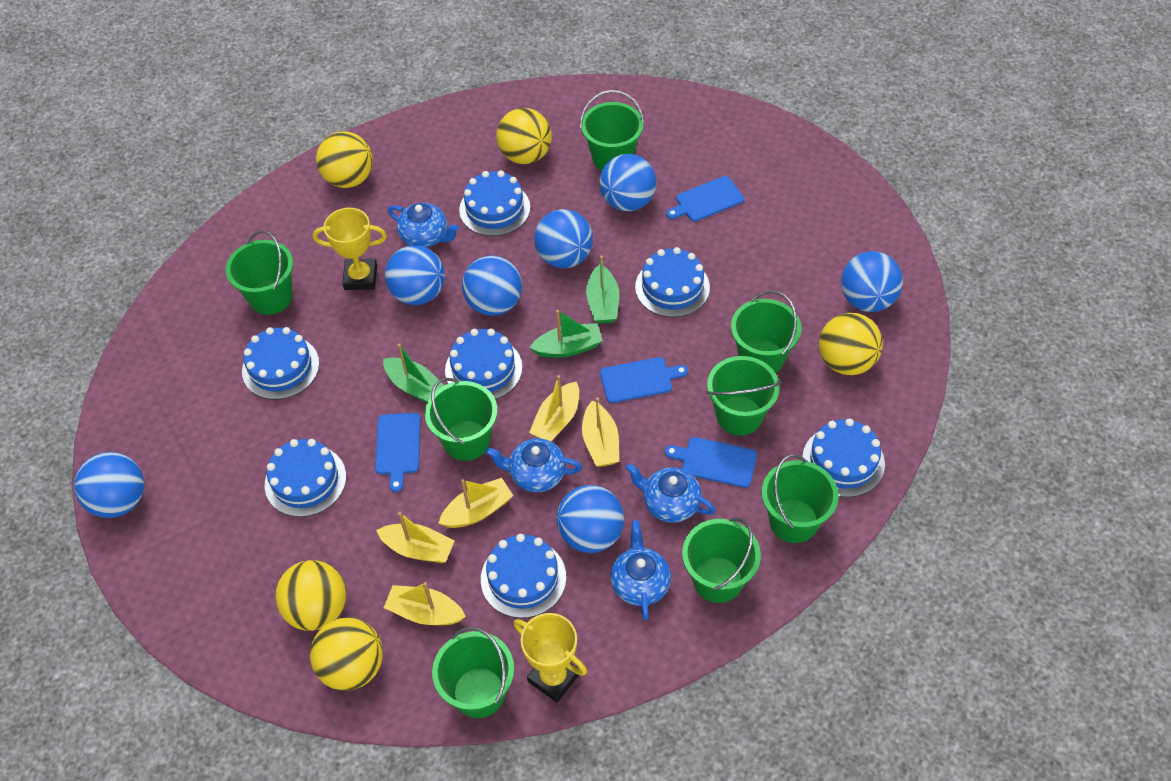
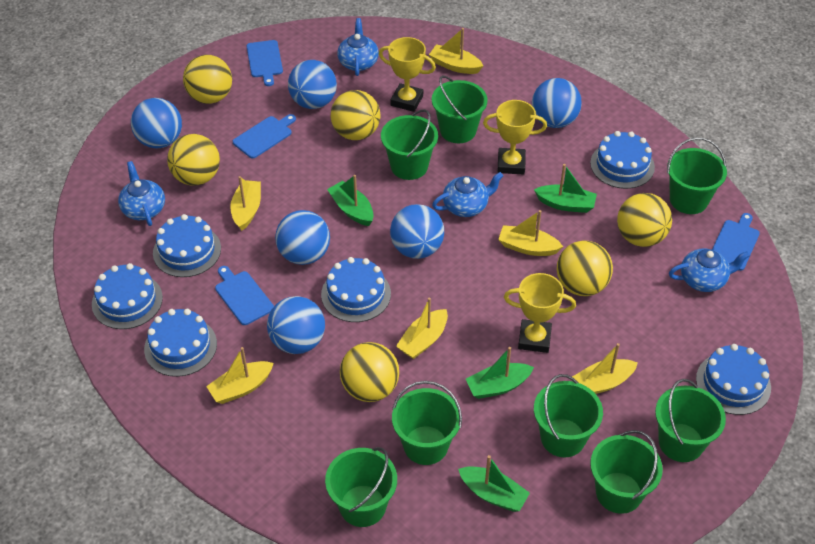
blue ball: 7 -> 6
blue cake: 7 -> 6
green boat: 3 -> 4
yellow ball: 5 -> 6
yellow boat: 5 -> 6
yellow trophy: 2 -> 3

